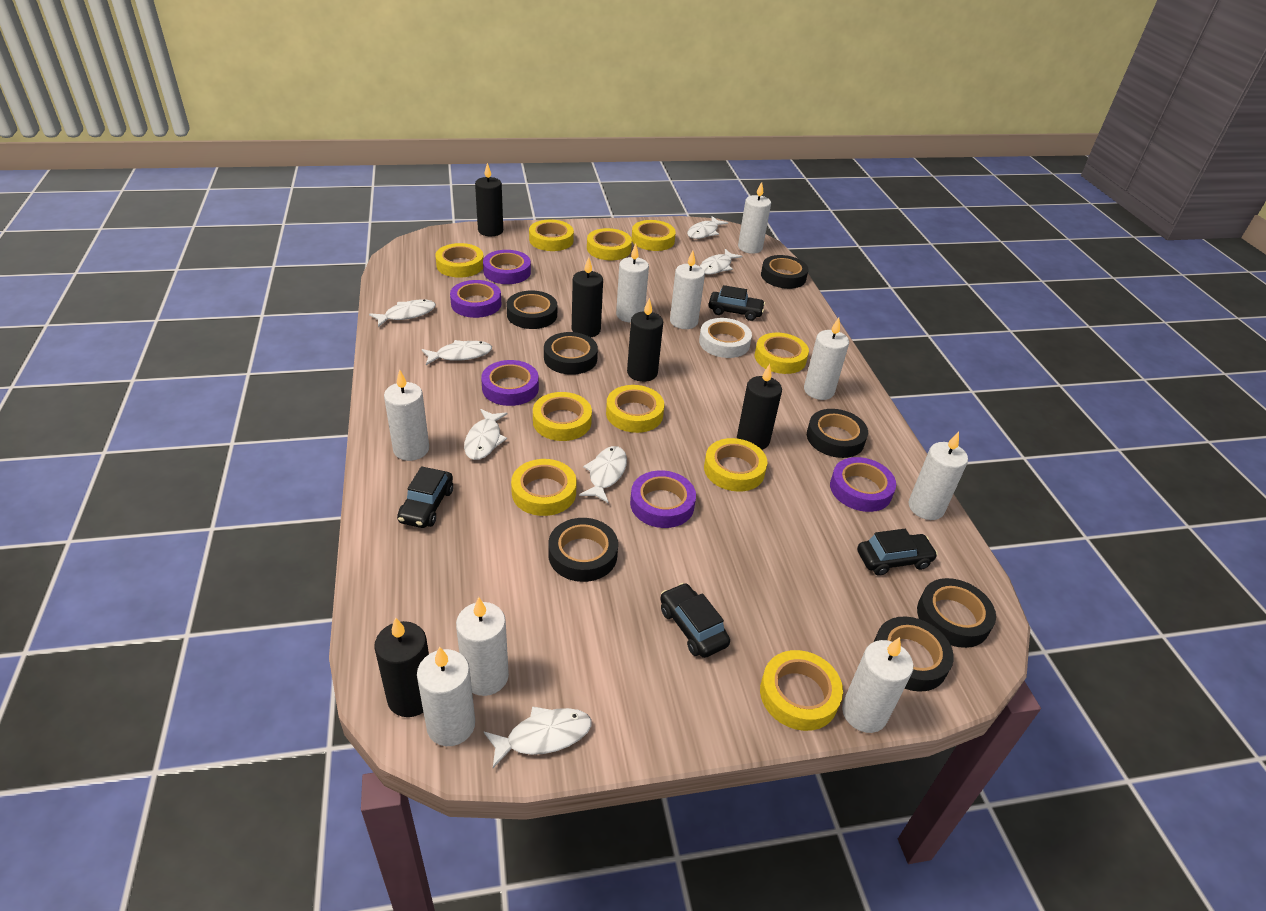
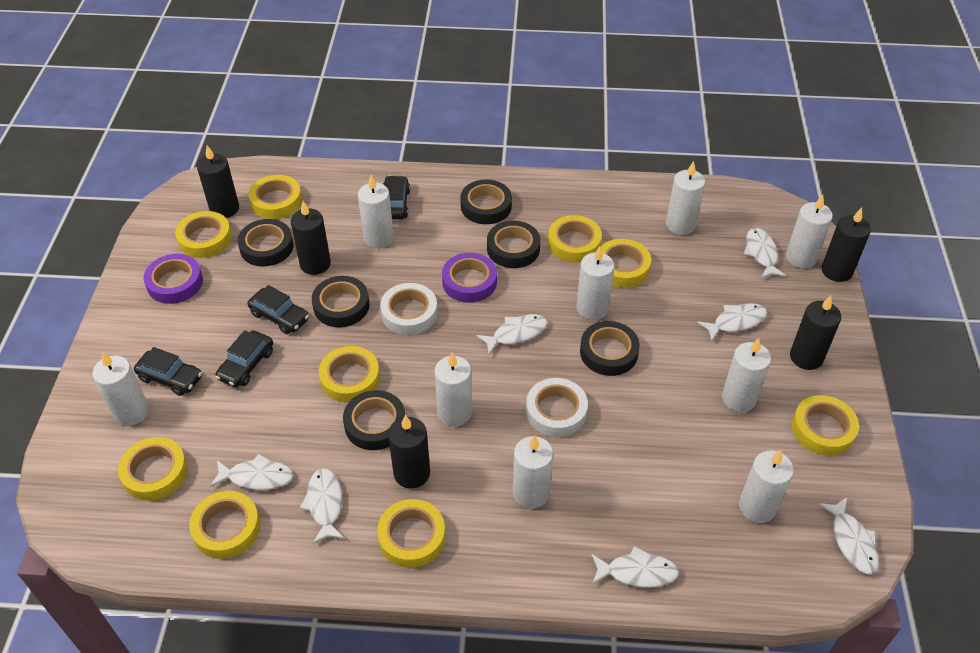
black tape: 7 -> 6
purple tape: 5 -> 2
white tape: 1 -> 2
yellow tape: 10 -> 9

